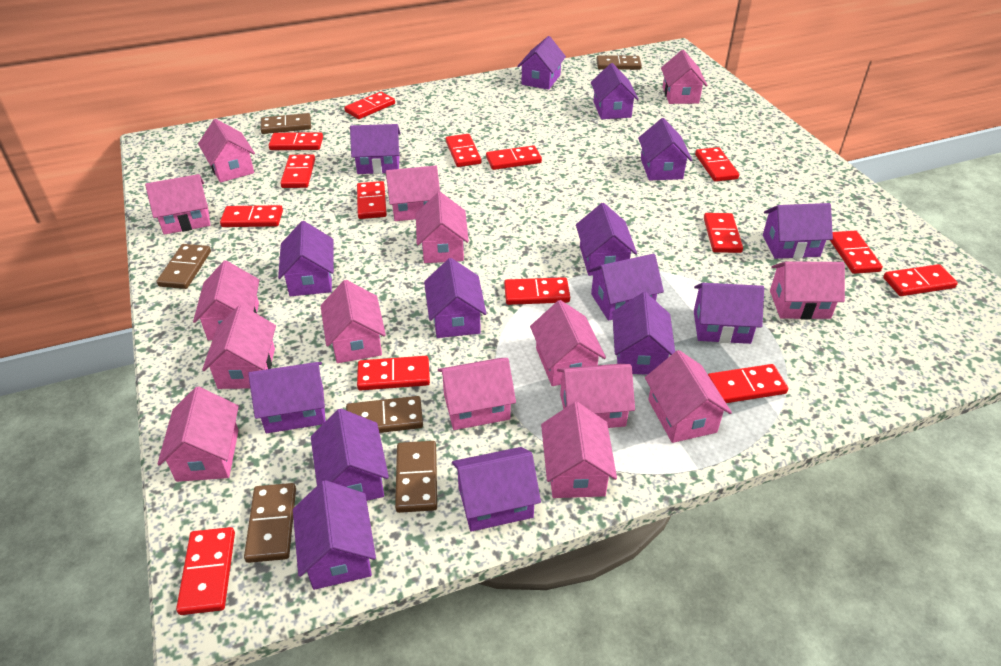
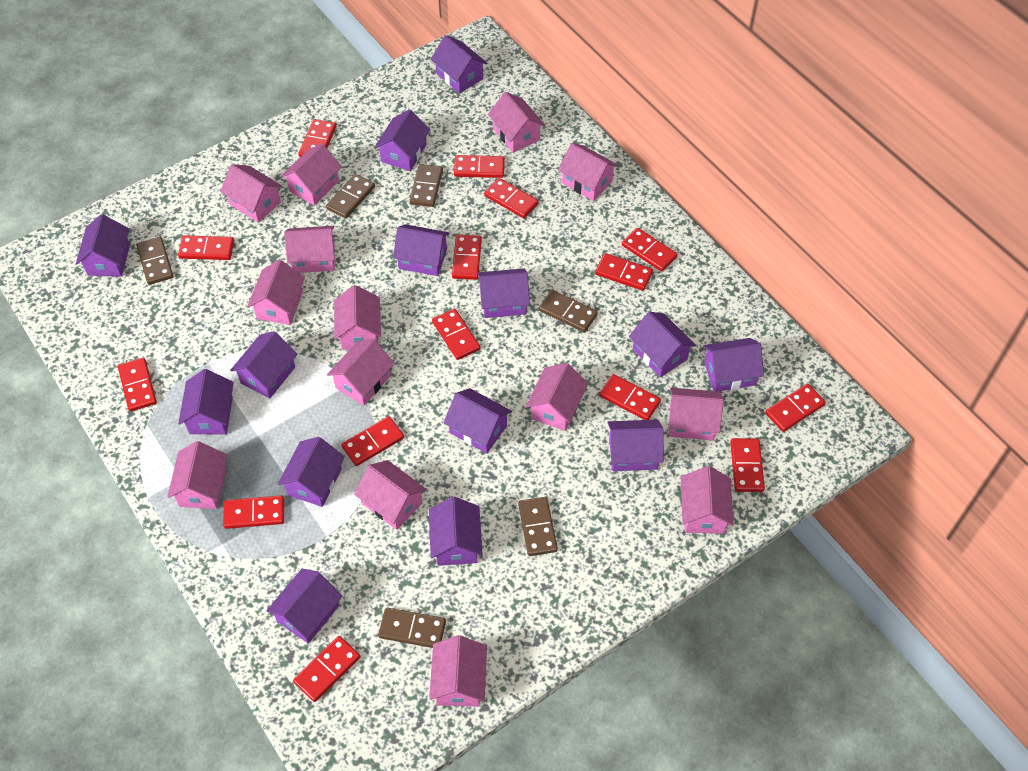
pink house: 15 -> 14
purple house: 15 -> 14

